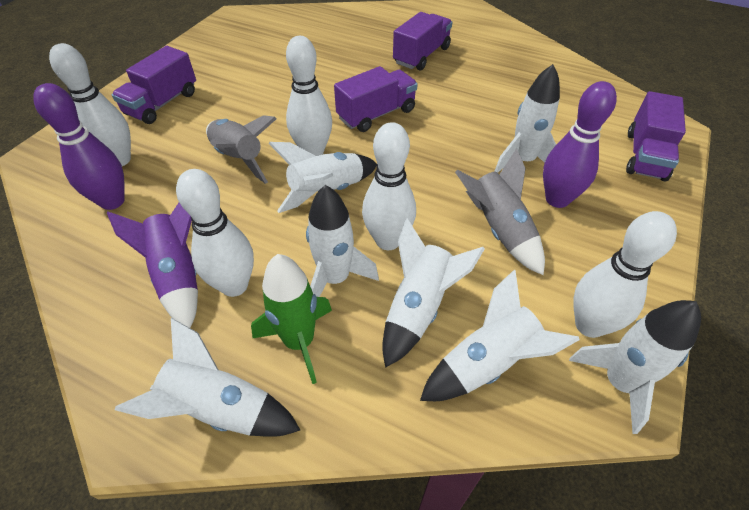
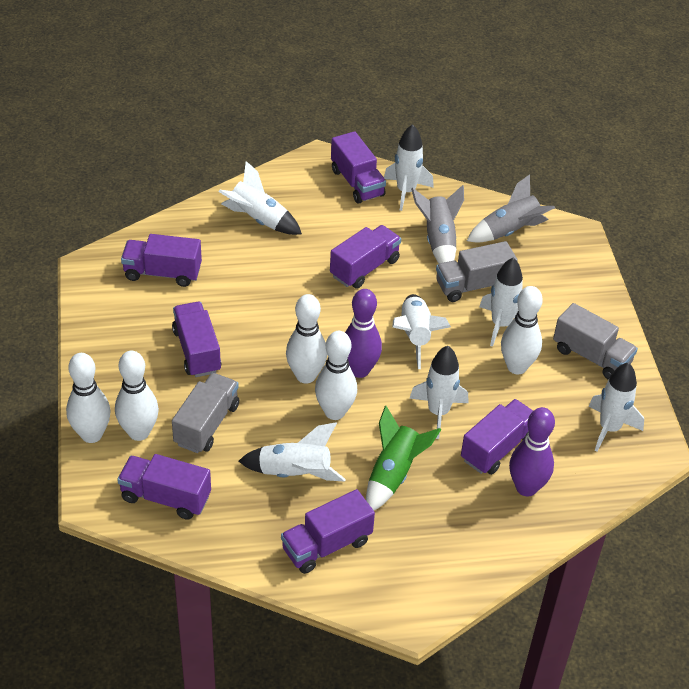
grey truck: 0 -> 3
purple rocket: 1 -> 0
purple truck: 4 -> 7

